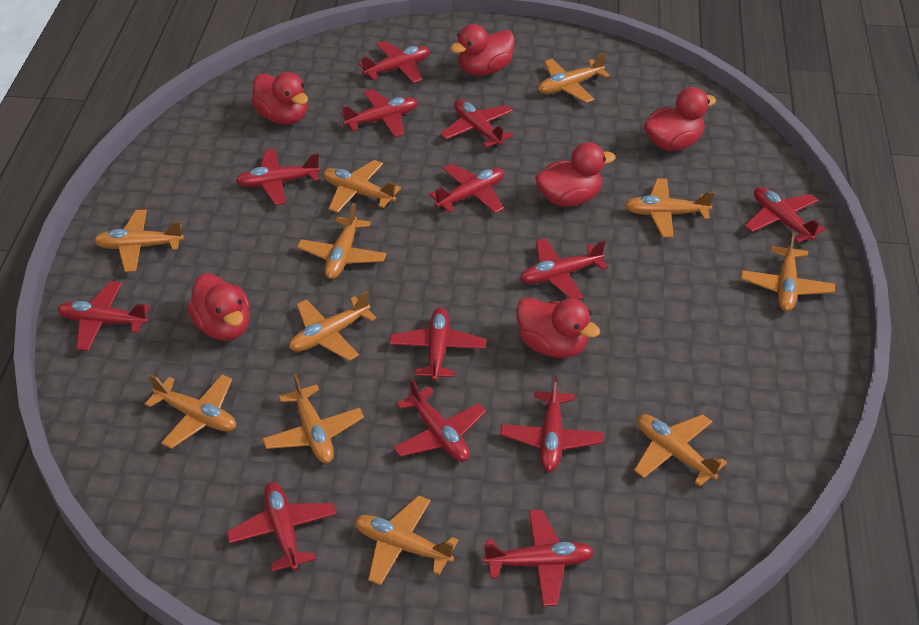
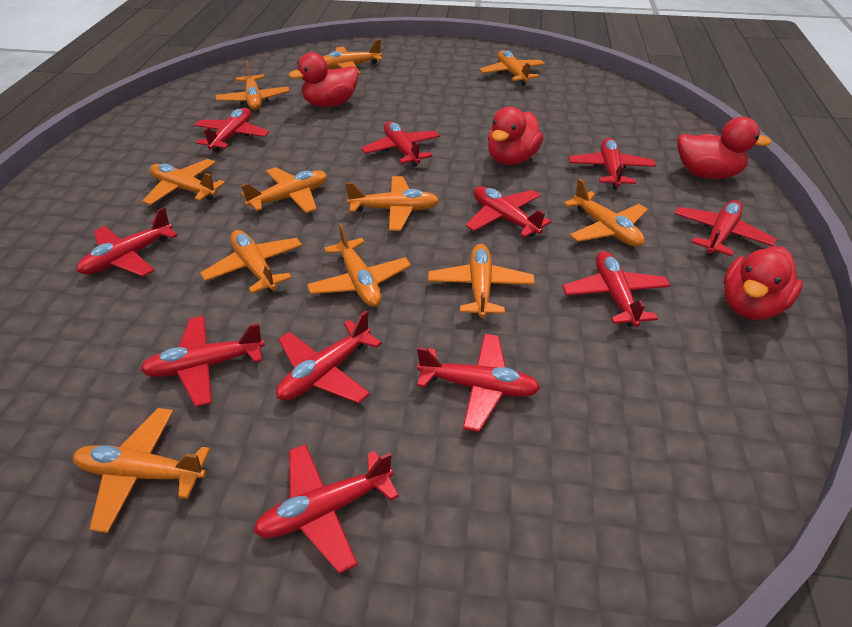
red duck: 6 -> 4
red plane: 13 -> 11

